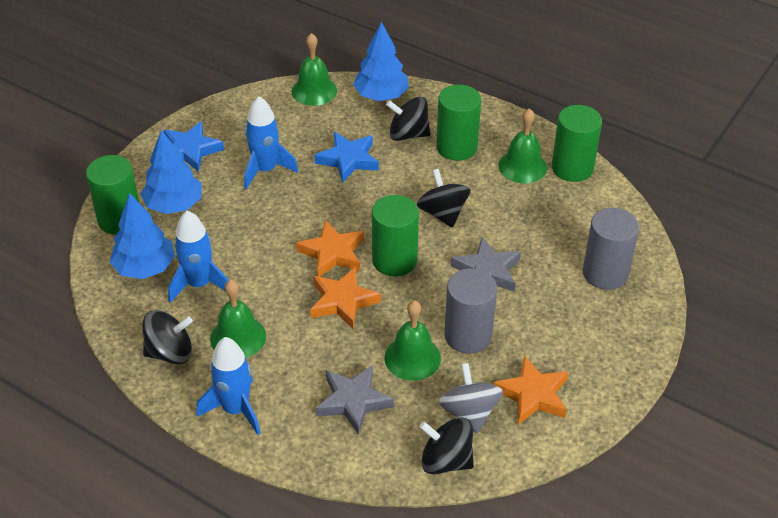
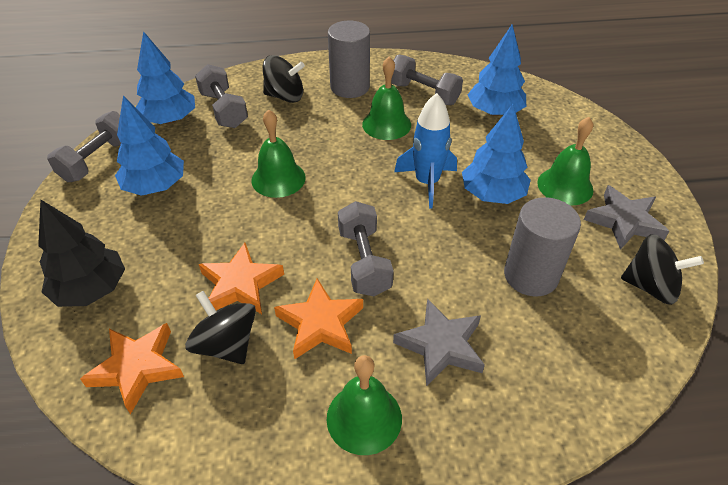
black spinning top: 4 -> 3
black tree: 0 -> 1
blue rocket: 3 -> 1
blue star: 2 -> 0
blue tree: 3 -> 4
green cylinder: 4 -> 0
grey dumbbell: 0 -> 4
grey spinning top: 1 -> 0

